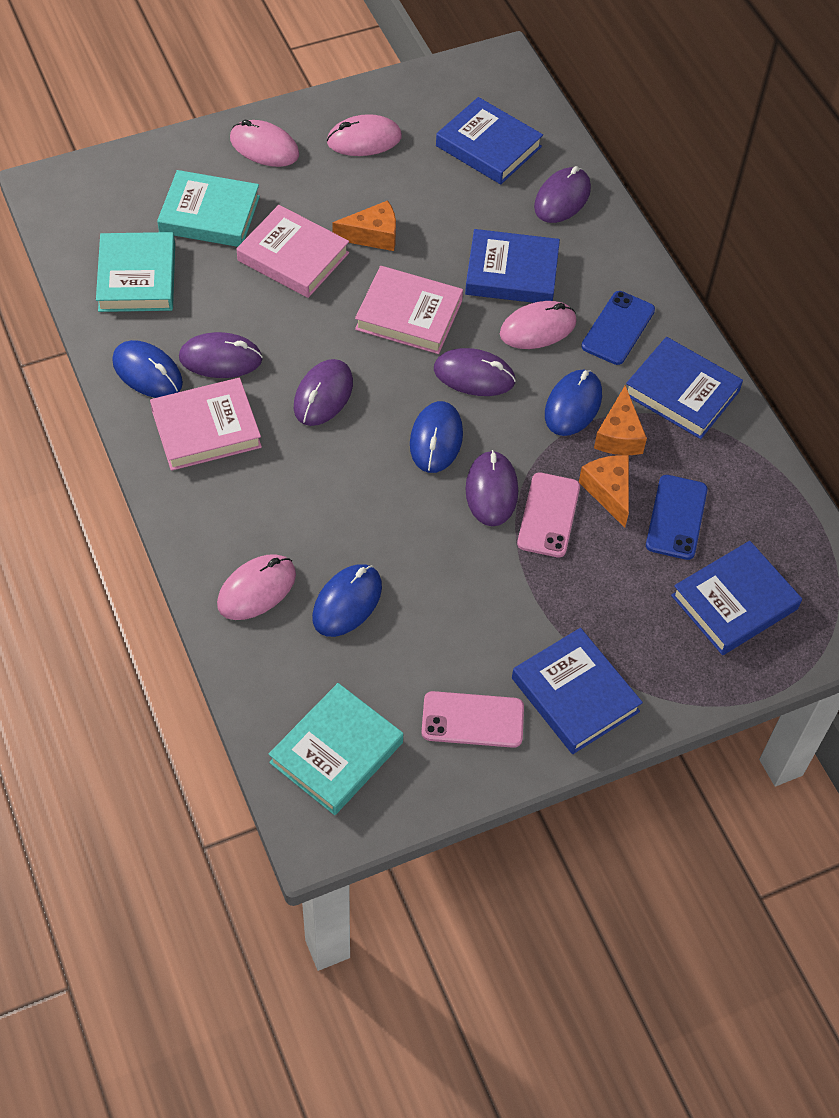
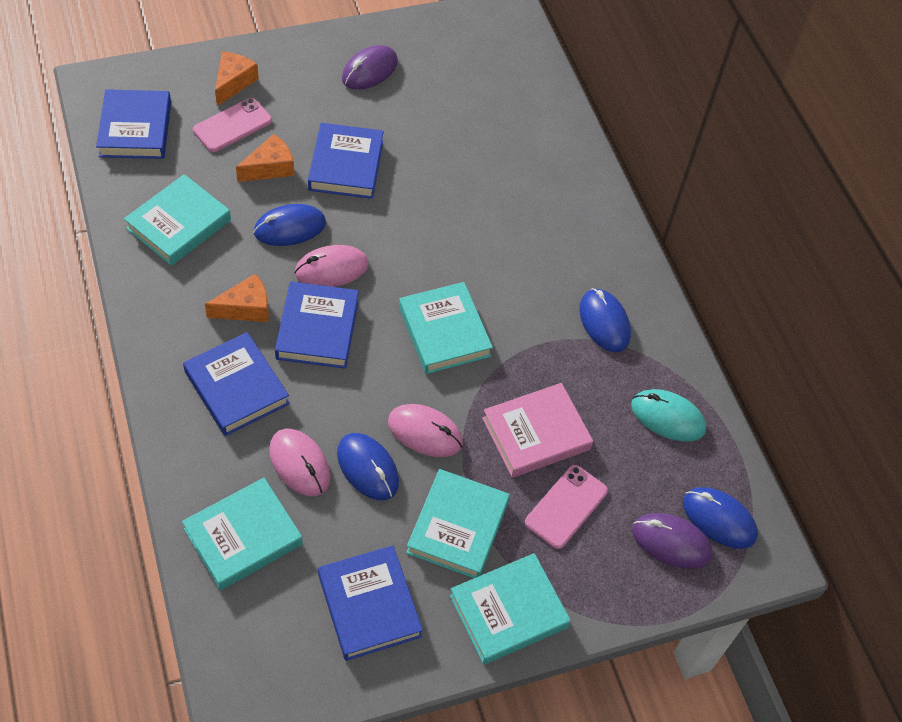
blue phone: 2 -> 0
pink book: 3 -> 1
pink mouse: 4 -> 3
purple mouse: 5 -> 2
turquoise book: 3 -> 5
turquoise mouse: 0 -> 1

